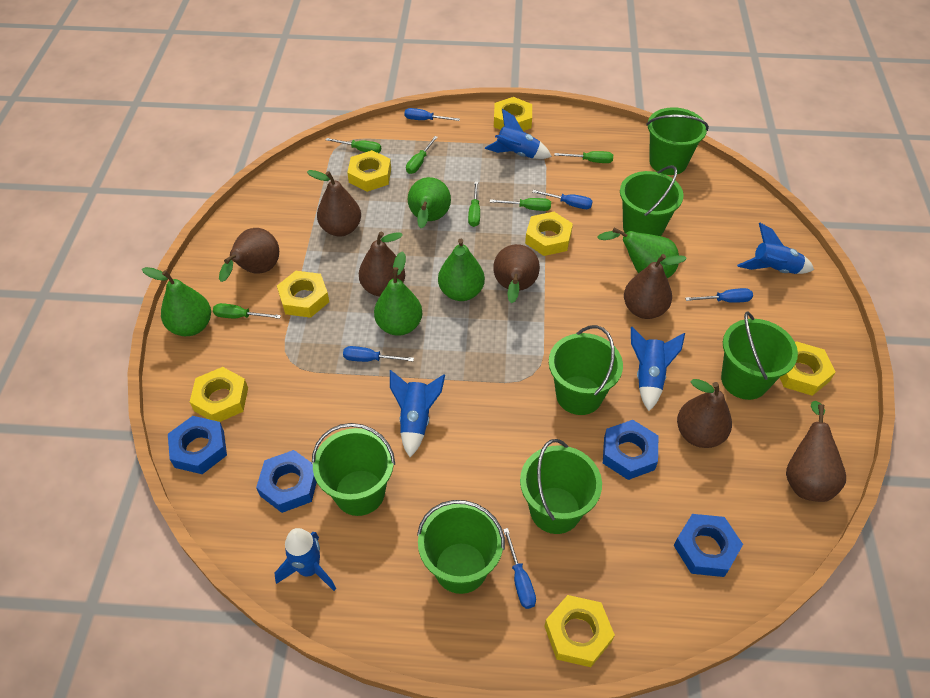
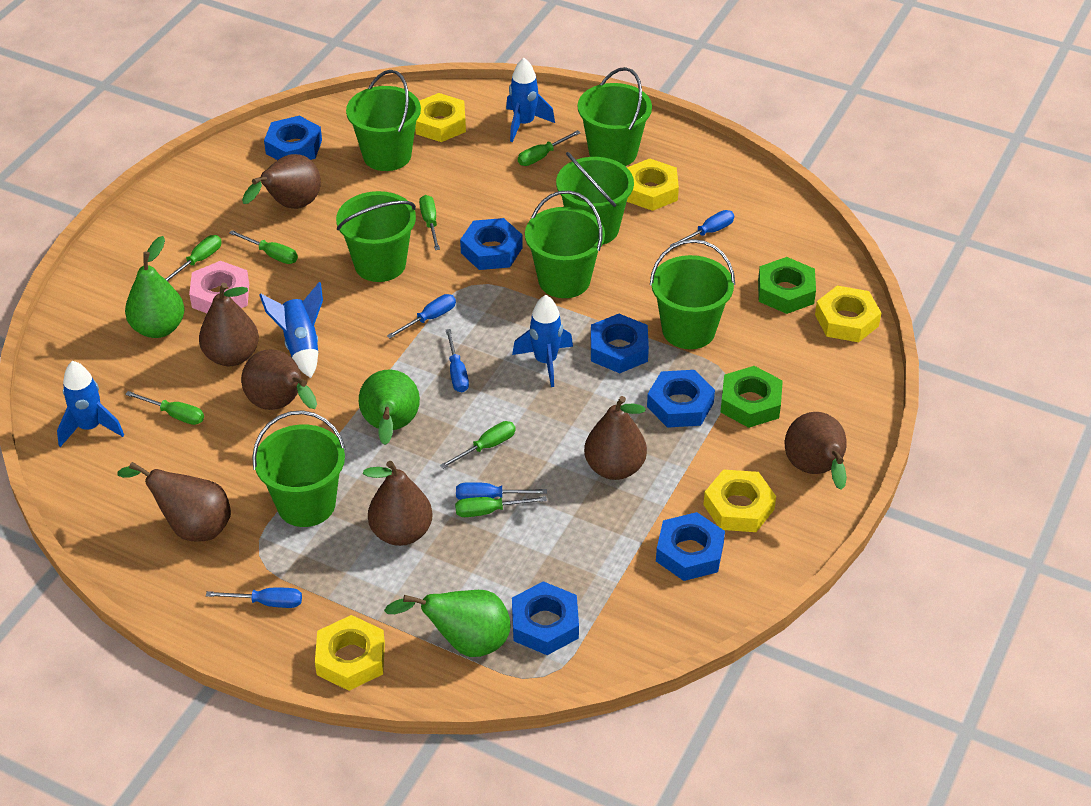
blue nut: 4 -> 6
blue rocket: 5 -> 4
green nut: 0 -> 2
green pear: 5 -> 3
green screwdriver: 6 -> 7
pink nut: 0 -> 1
yellow nut: 7 -> 5

